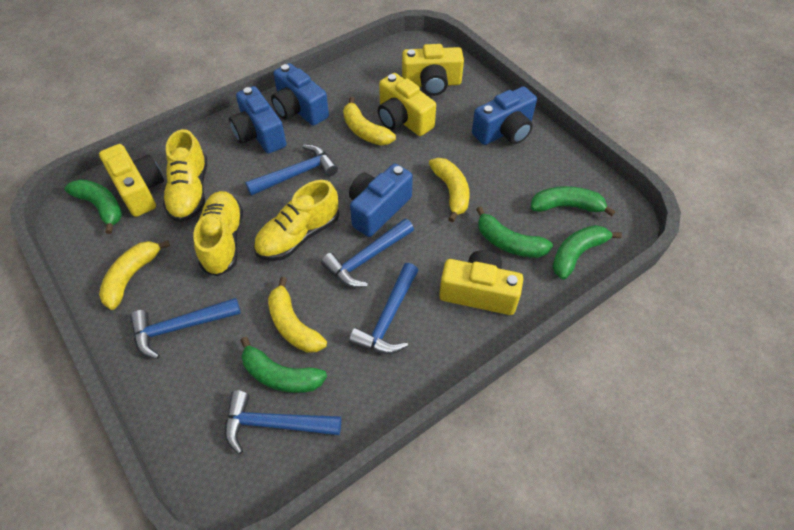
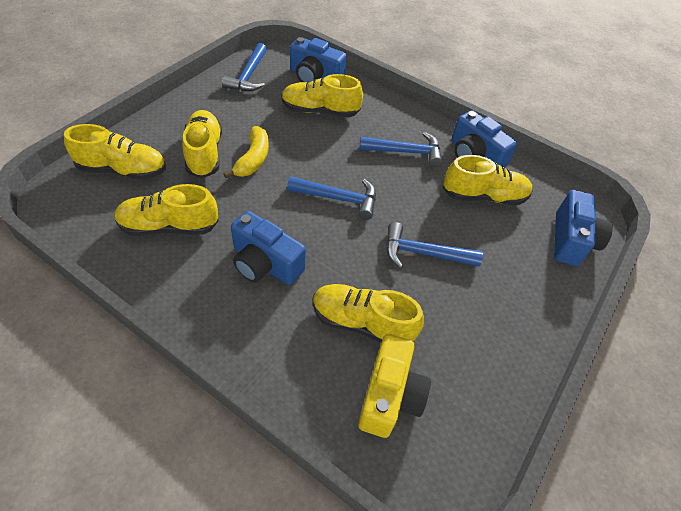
blue hammer: 5 -> 4
green banana: 5 -> 0
yellow banana: 4 -> 1
yellow camera: 4 -> 1
yellow shoe: 3 -> 6

